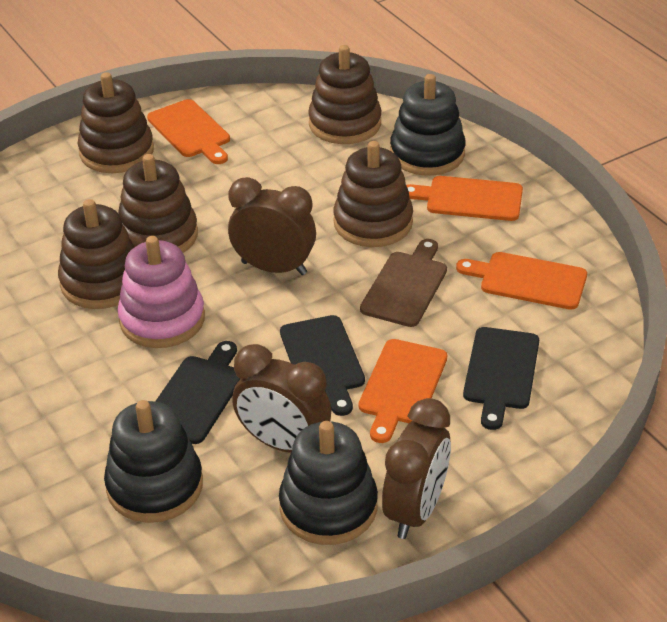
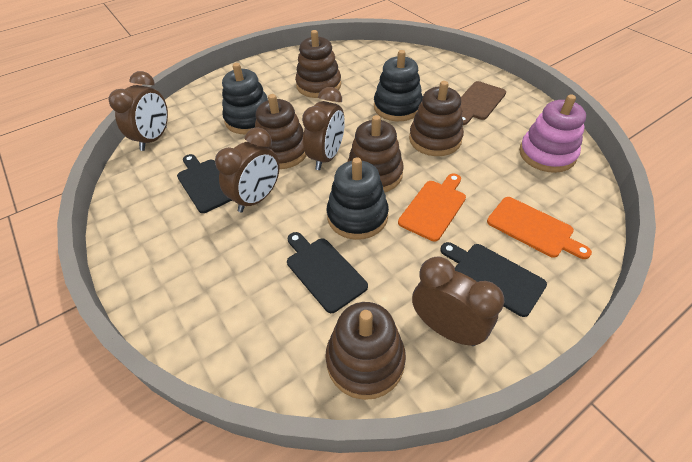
brown clock: 3 -> 4
orange cutting board: 4 -> 2

